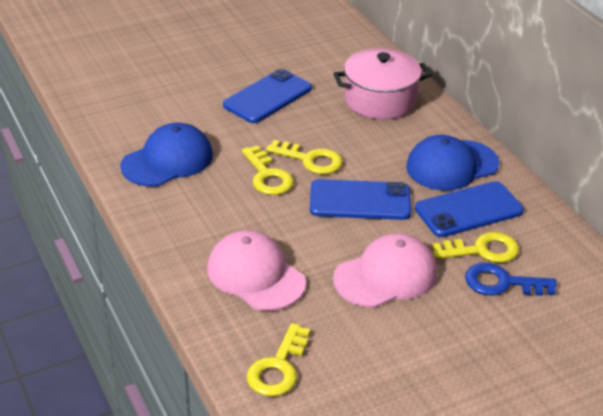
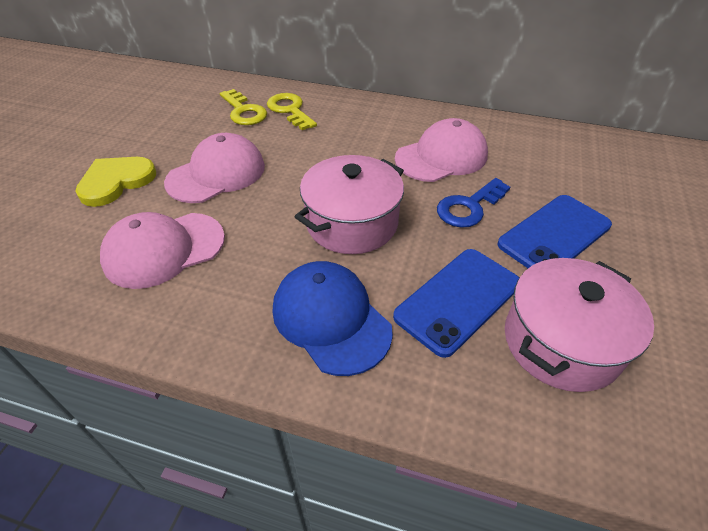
blue cap: 2 -> 1
blue phone: 3 -> 2
pink cap: 2 -> 3
pink pot: 1 -> 2
yellow heart: 0 -> 1
yellow key: 4 -> 2

